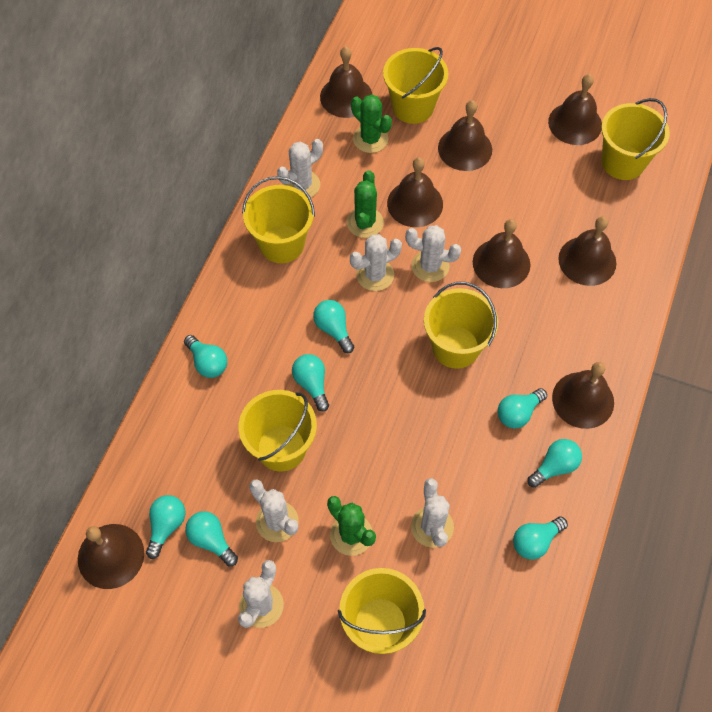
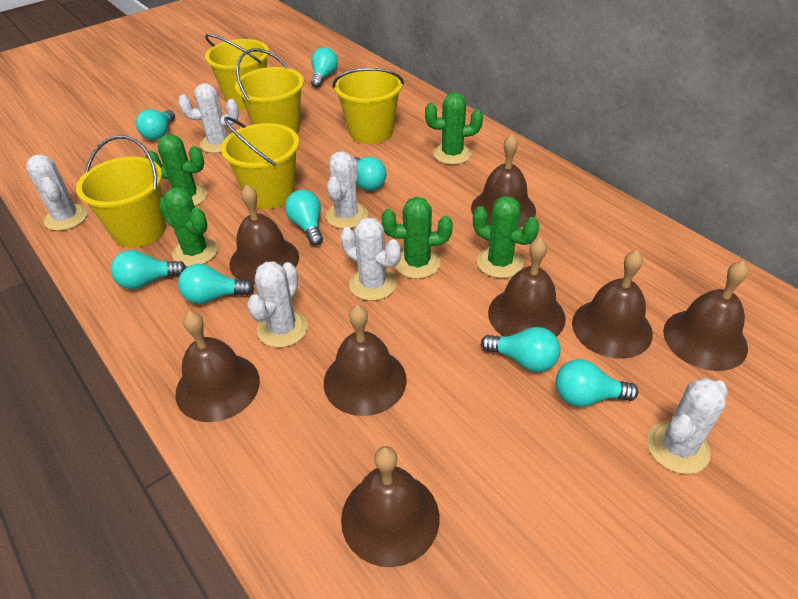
green cactus: 3 -> 5
yellow bucket: 6 -> 5

